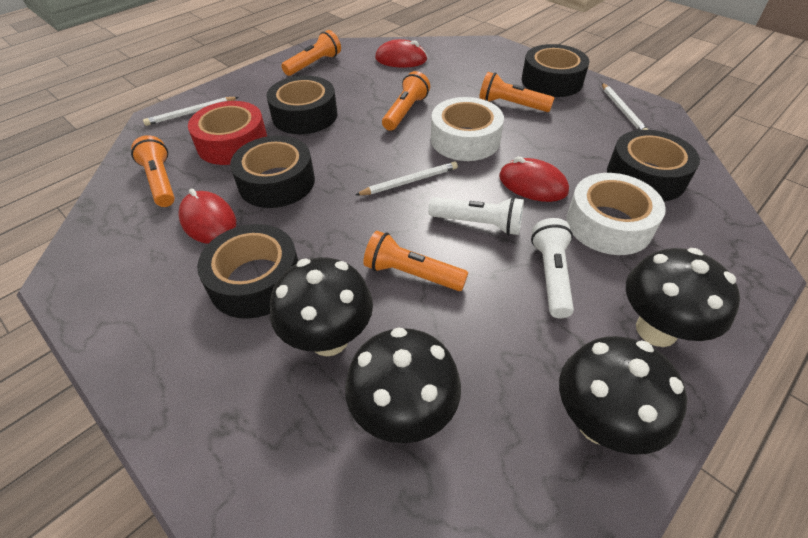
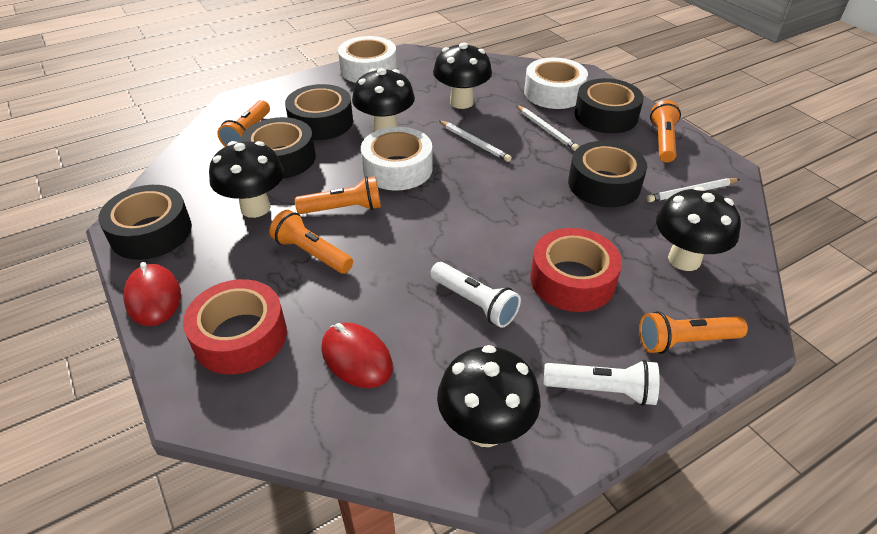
black mushroom: 4 -> 5
red mouse: 3 -> 2
red tape: 1 -> 2
white tape: 2 -> 3

